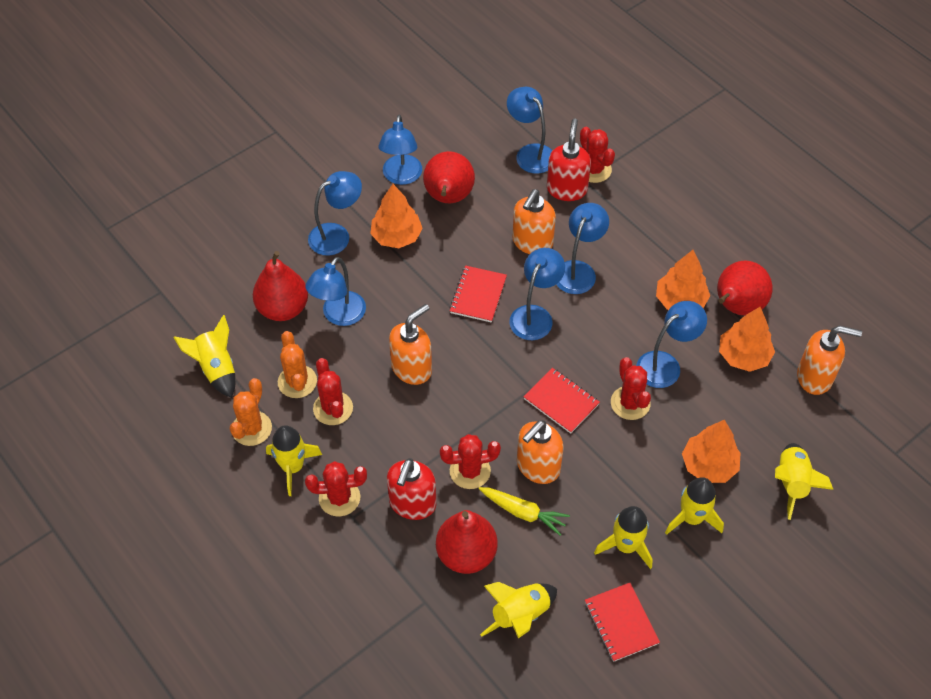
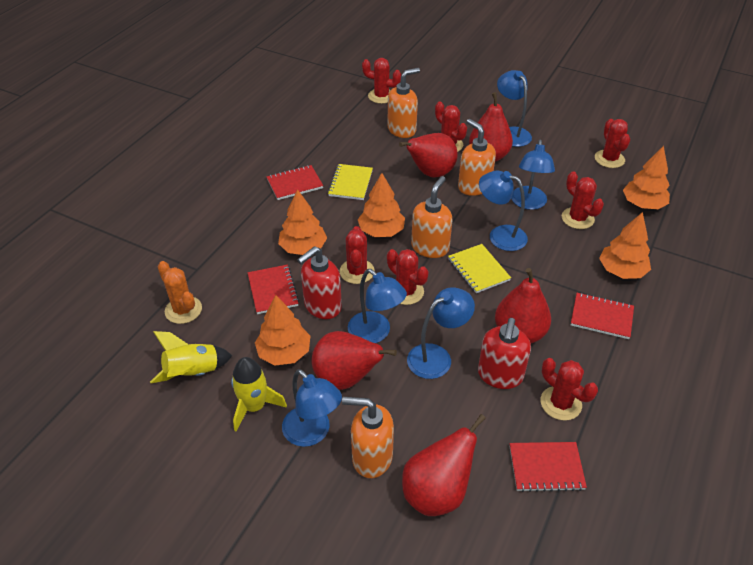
blue lamp: 7 -> 6
orange cactus: 2 -> 1
orange tree: 4 -> 5
red cactus: 5 -> 7
red notebook: 3 -> 4
red pear: 4 -> 5
yellow carrot: 1 -> 0
yellow notebook: 0 -> 2
yellow rocket: 6 -> 2

